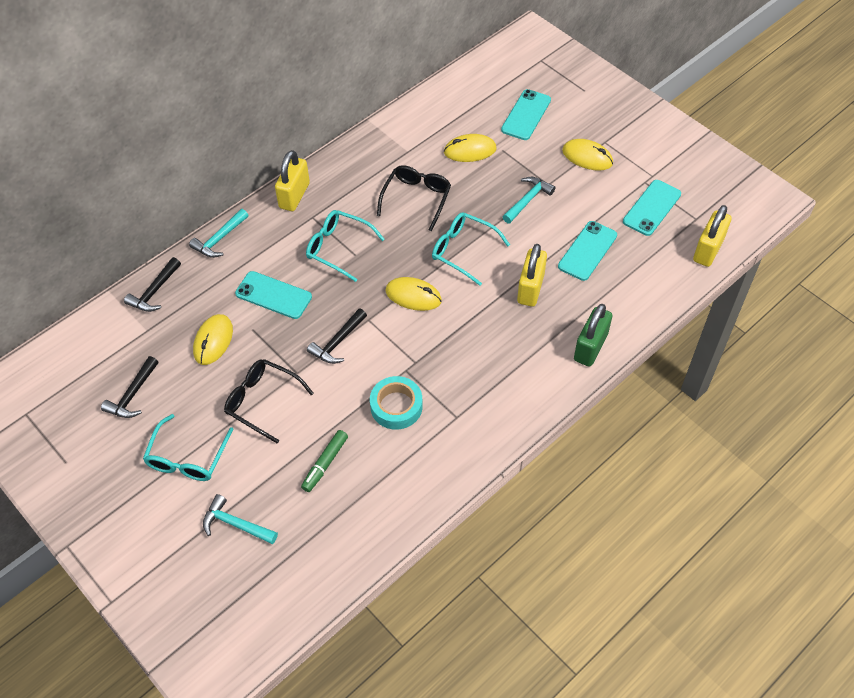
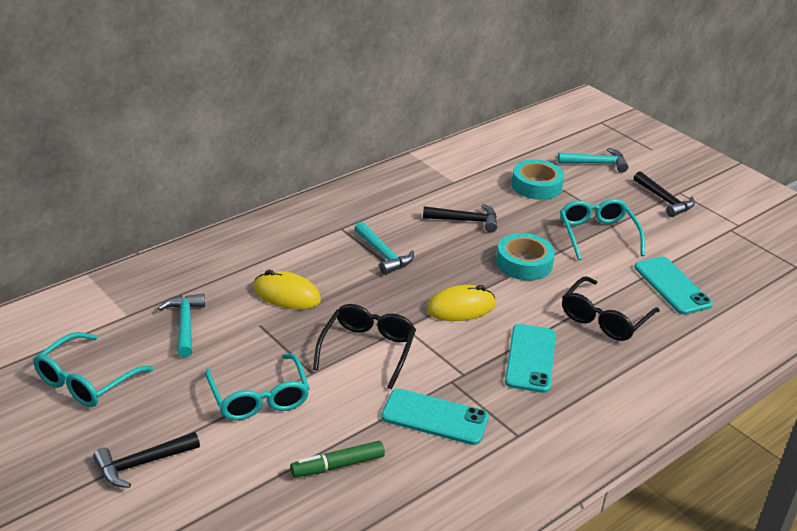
green padlock: 1 -> 0
turquoise phone: 4 -> 3
turquoise tape: 1 -> 2
yellow mouse: 4 -> 2
yellow padlock: 3 -> 0

